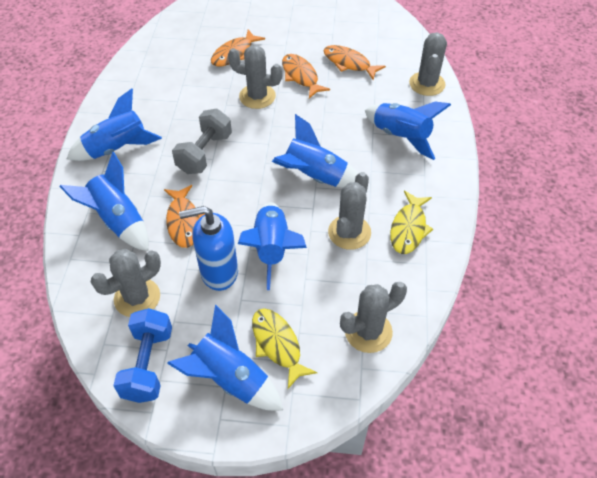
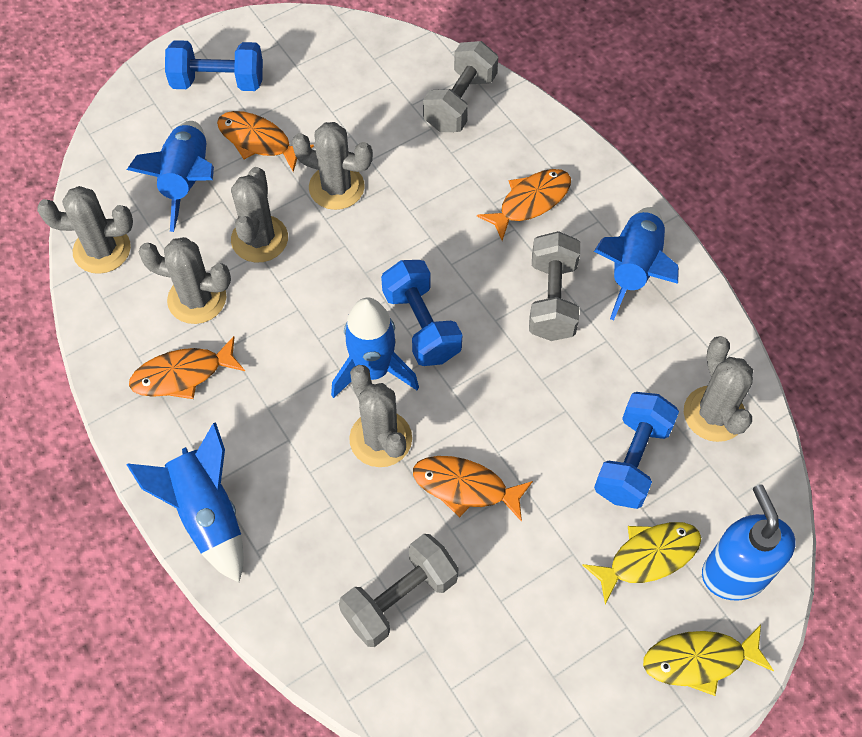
blue dumbbell: 1 -> 3
blue rocket: 6 -> 4
grey cactus: 5 -> 6
grey dumbbell: 1 -> 3

